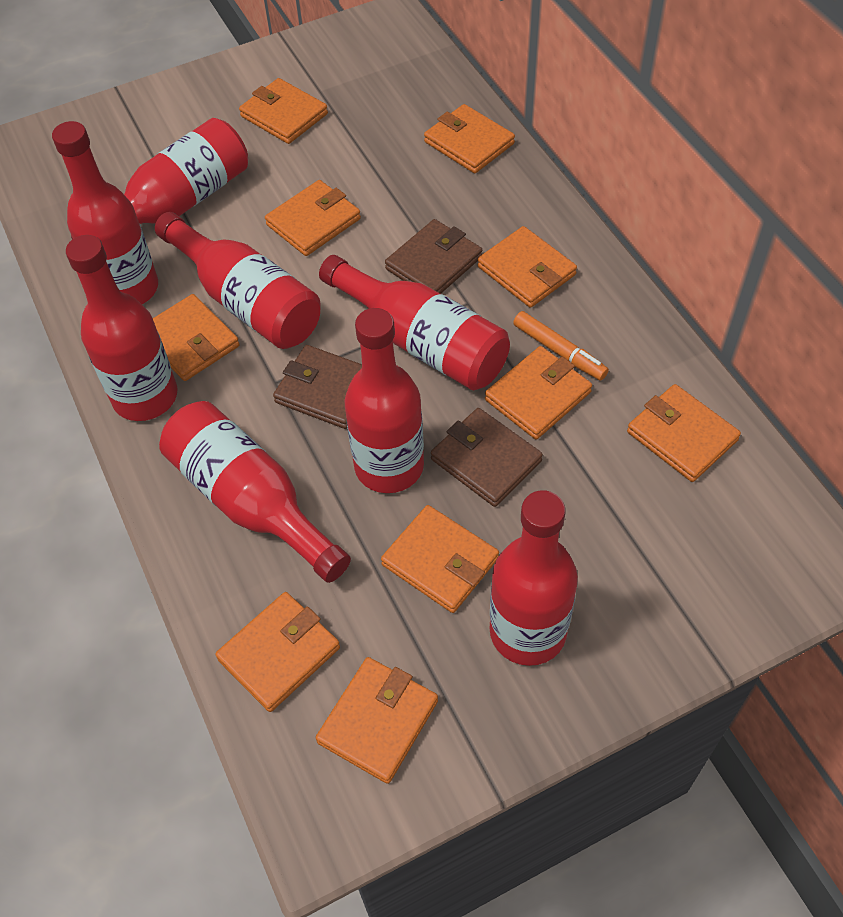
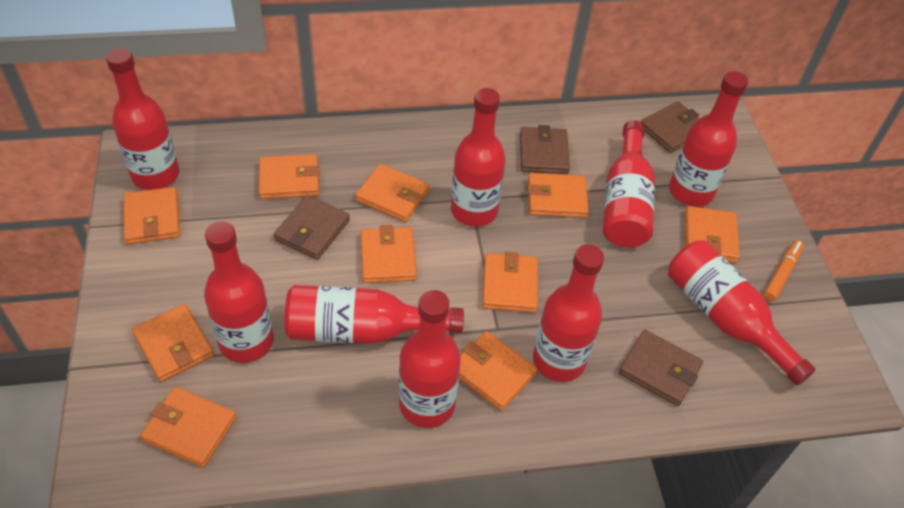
brown wallet: 3 -> 4
red bottle: 8 -> 9

